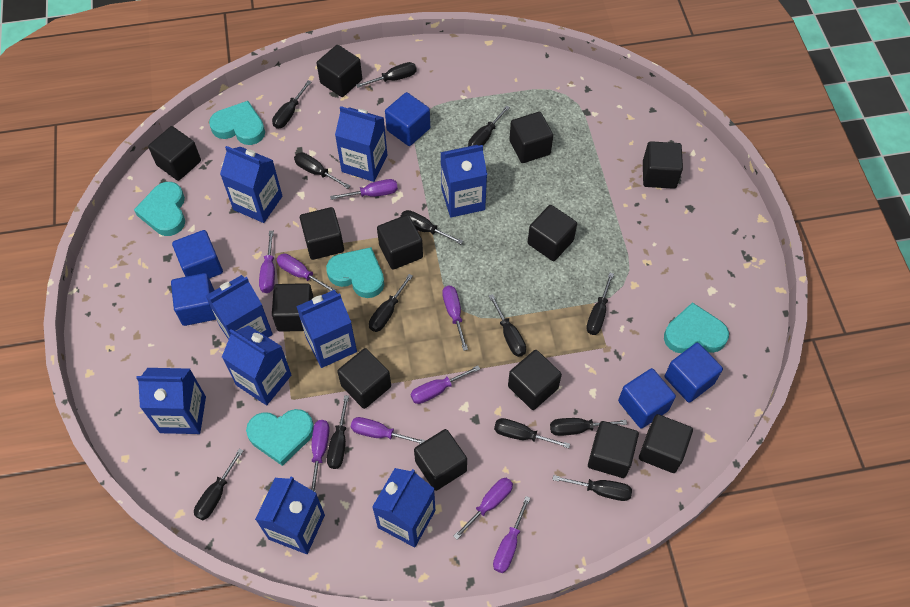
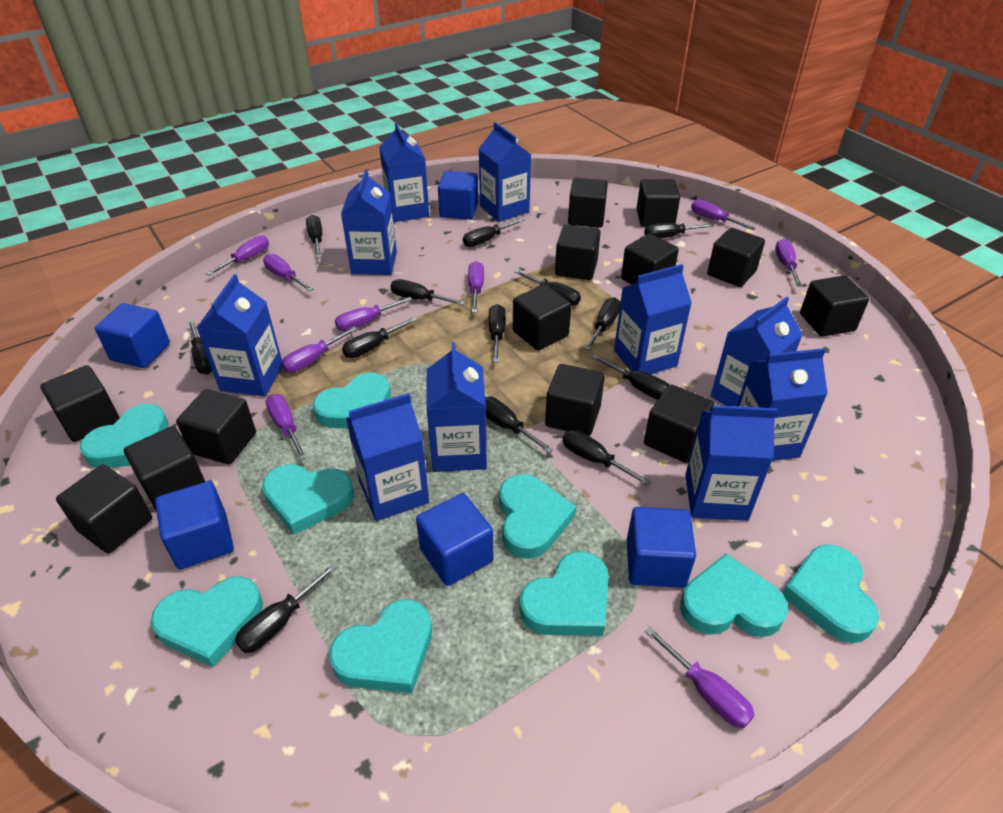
blue carton: 9 -> 10
turquoise heart: 5 -> 9

